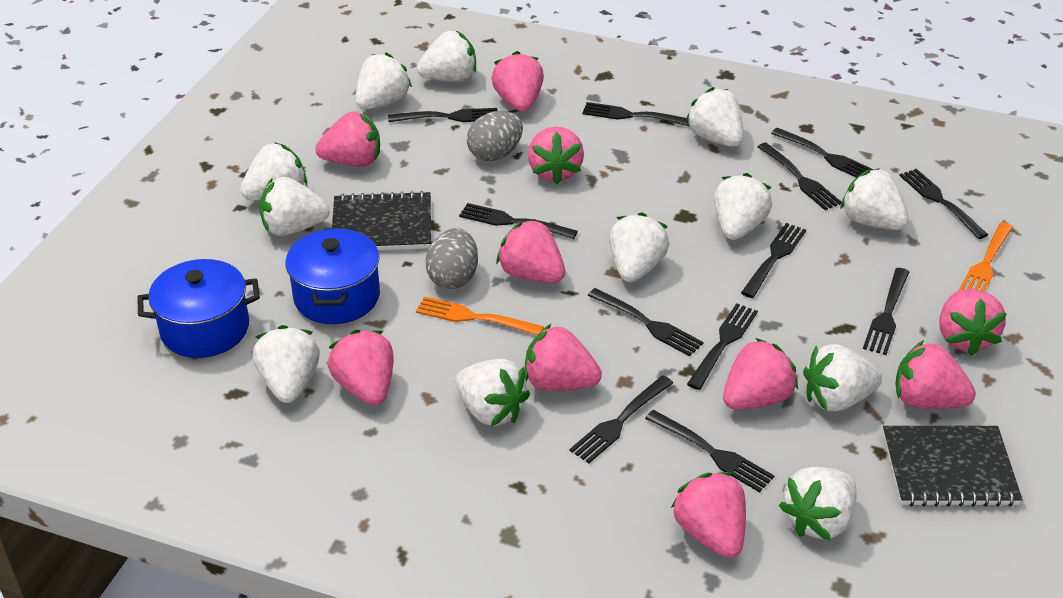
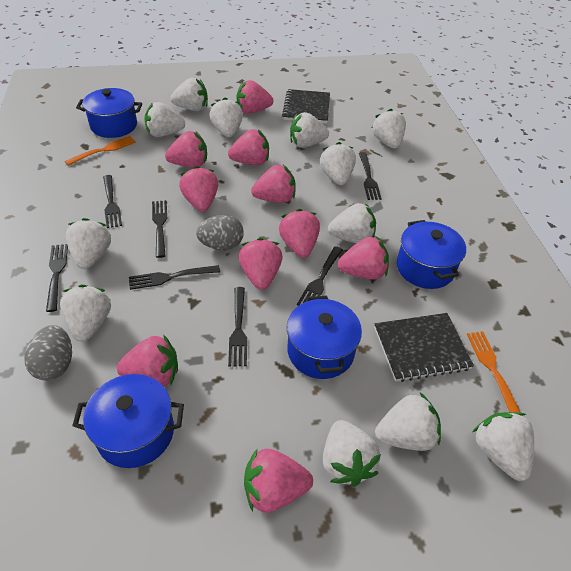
black fork: 12 -> 7
blue pot: 2 -> 4

